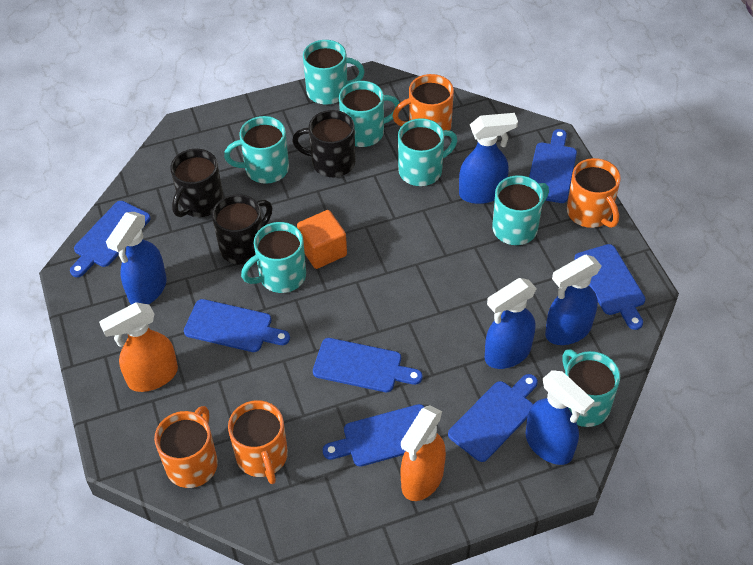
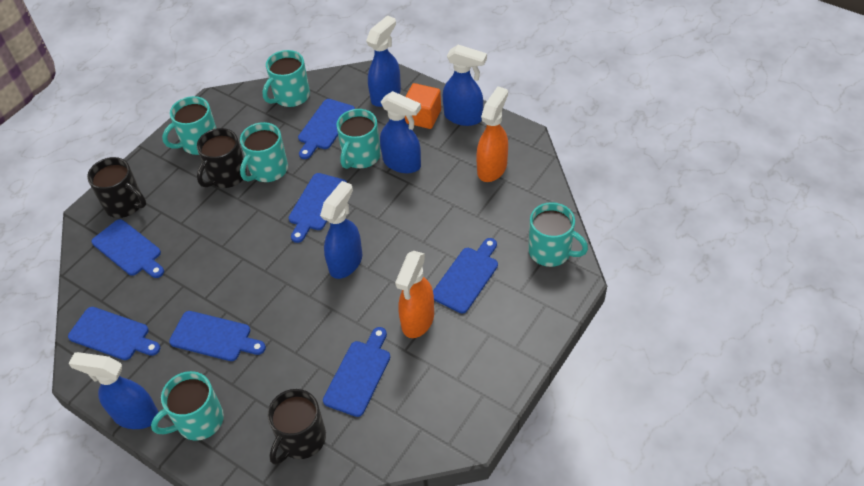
orange mug: 4 -> 0
turquoise mug: 7 -> 6

